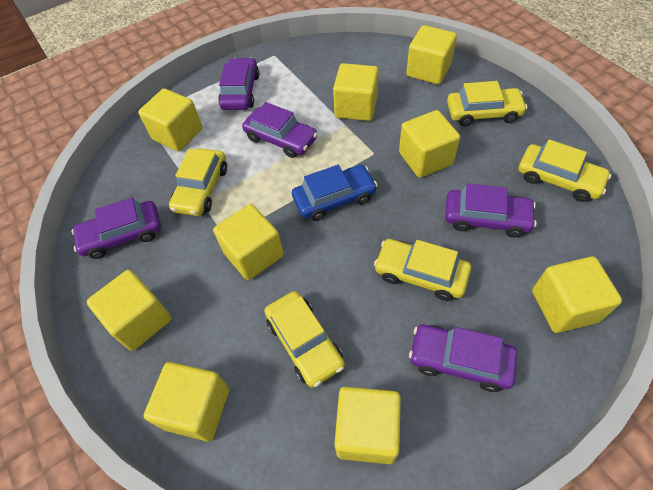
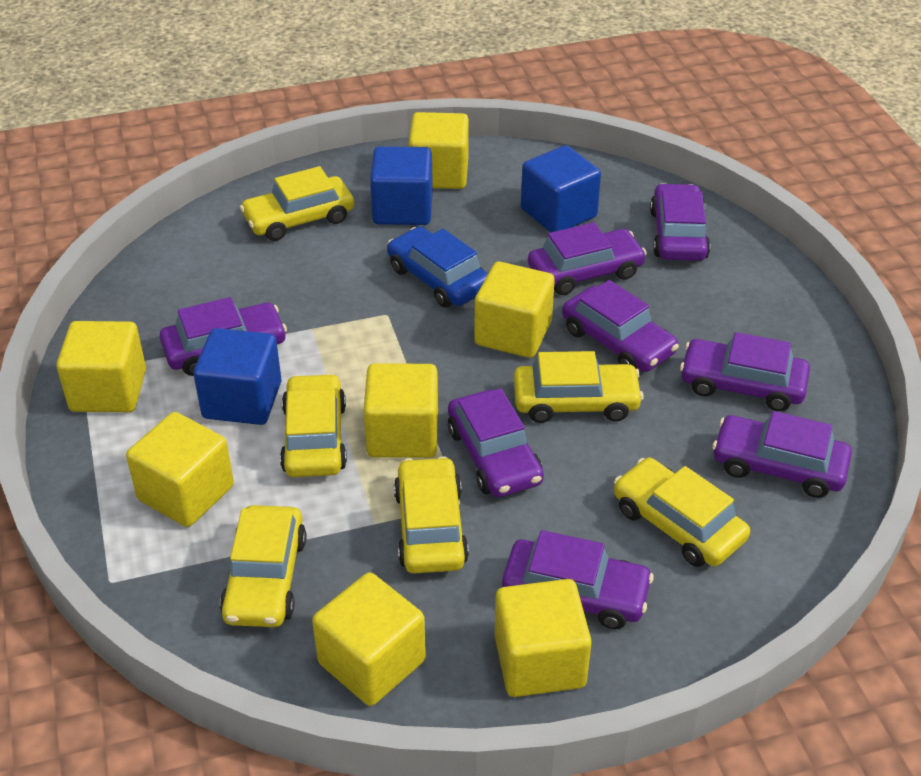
blue cube: 0 -> 3
purple car: 5 -> 8
yellow car: 5 -> 6
yellow cube: 9 -> 7

